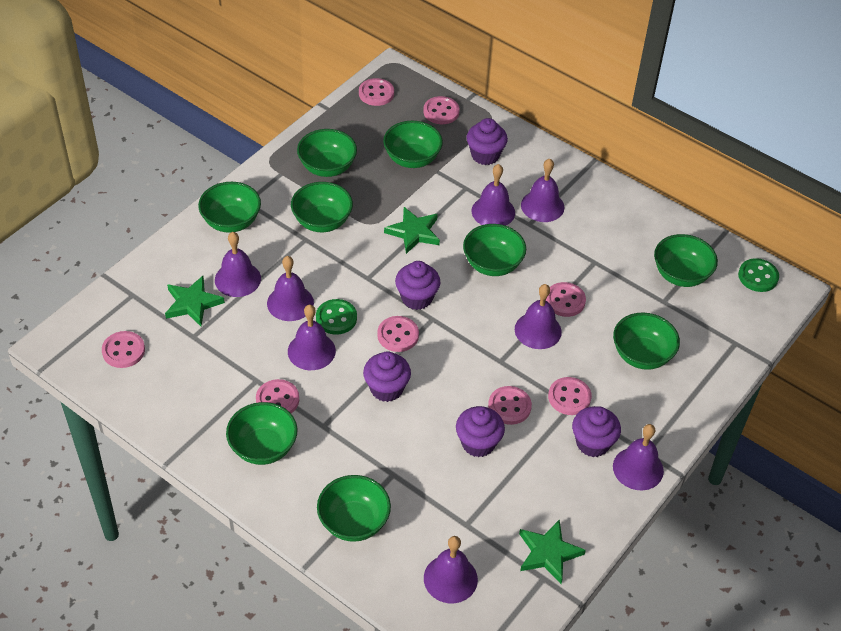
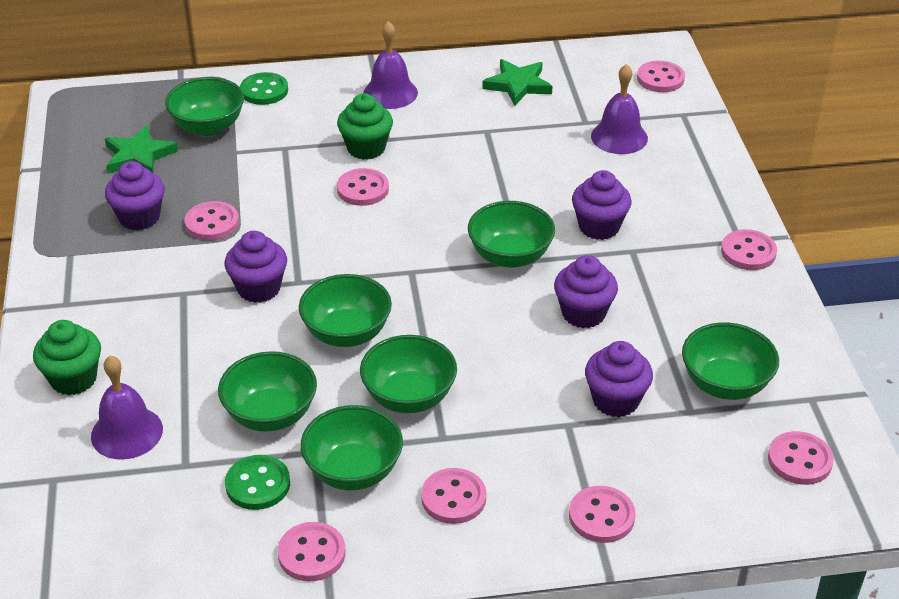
green bowl: 9 -> 7
green cupcake: 0 -> 2
green star: 3 -> 2
purple bell: 8 -> 3

